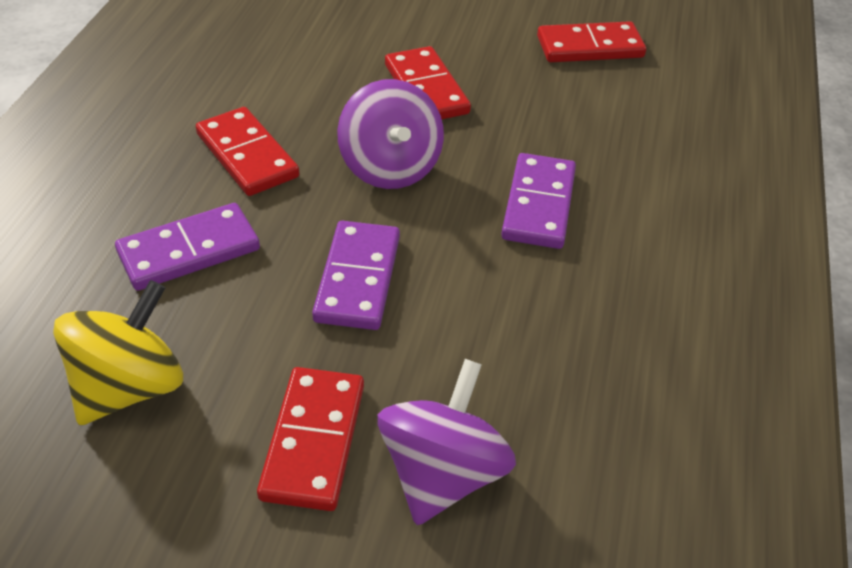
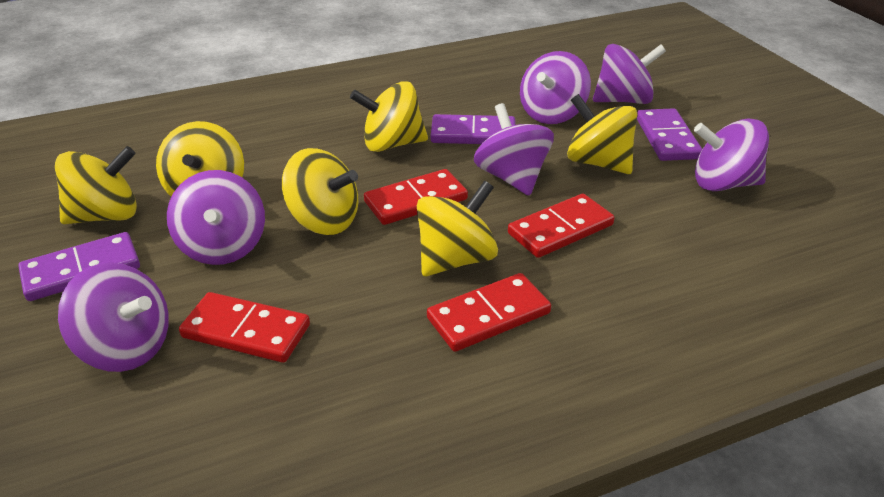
purple spinning top: 2 -> 6
yellow spinning top: 1 -> 6

